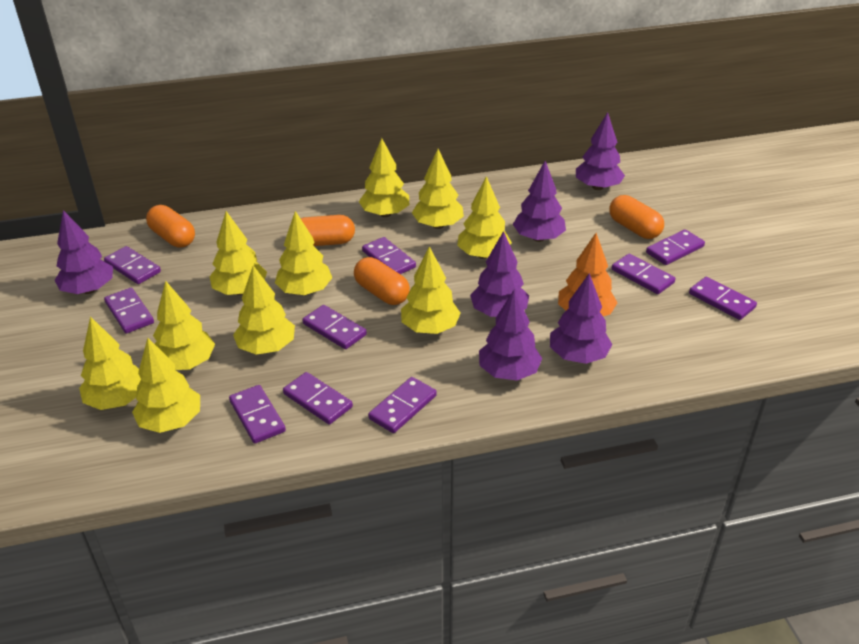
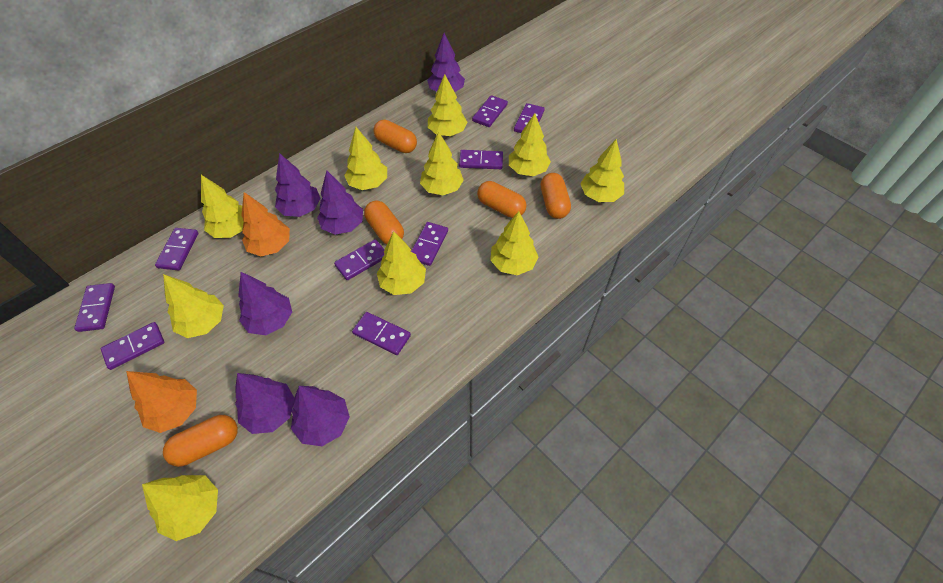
orange capsule: 4 -> 5
orange tree: 1 -> 2
purple domino: 10 -> 9

